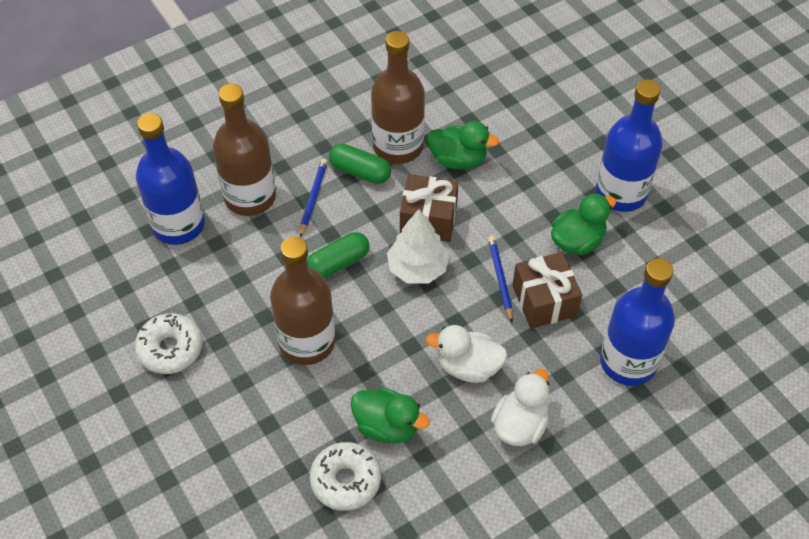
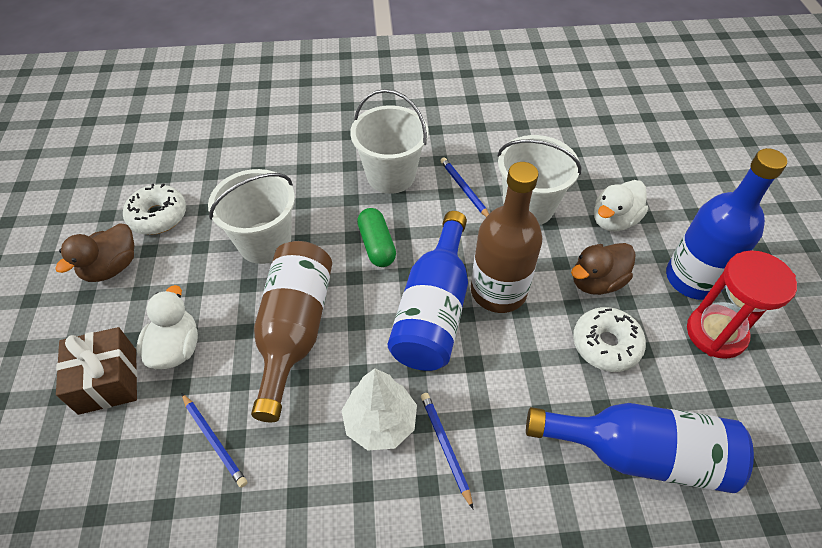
blue pencil: 2 -> 3
brown bottle: 3 -> 2
brown duck: 0 -> 2
brown gift: 2 -> 1
green capsule: 2 -> 1
green duck: 3 -> 0
red hourglass: 0 -> 1
white bucket: 0 -> 3

